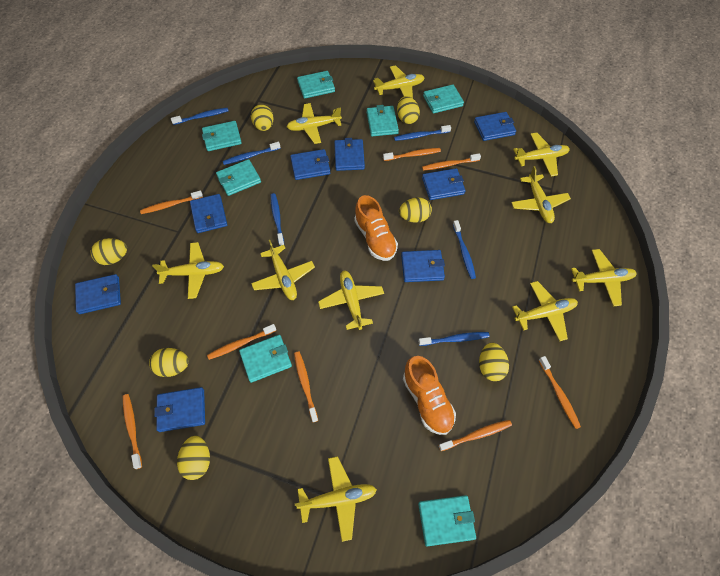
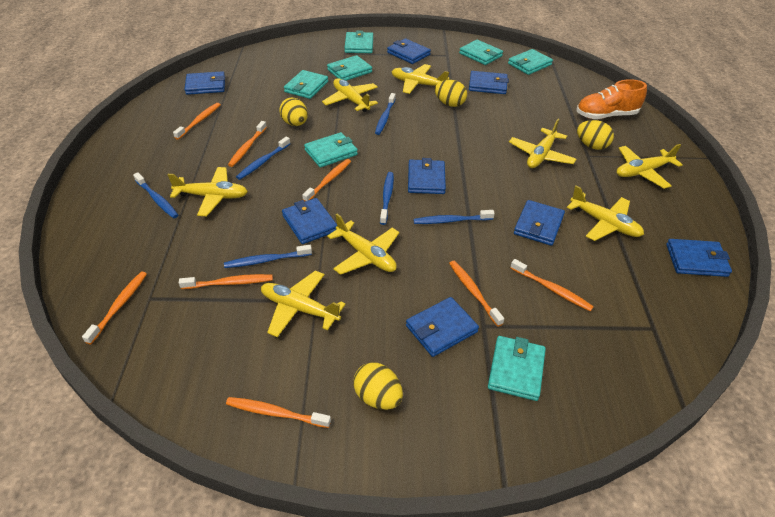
orange shoe: 2 -> 1
yellow egg: 7 -> 4
yellow plane: 10 -> 8

